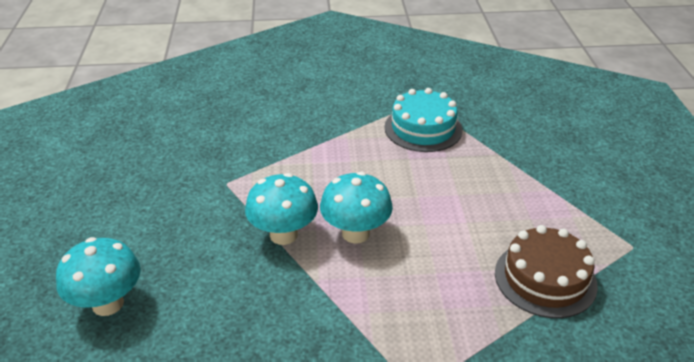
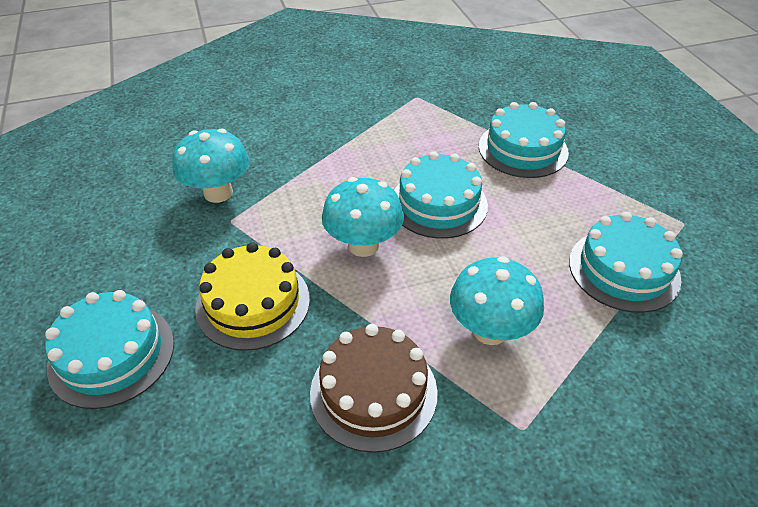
turquoise cake: 1 -> 4
yellow cake: 0 -> 1

